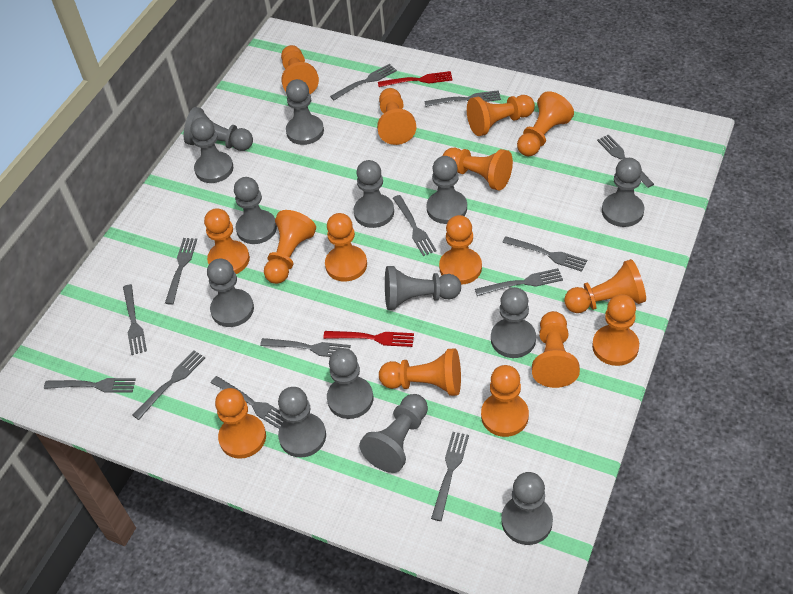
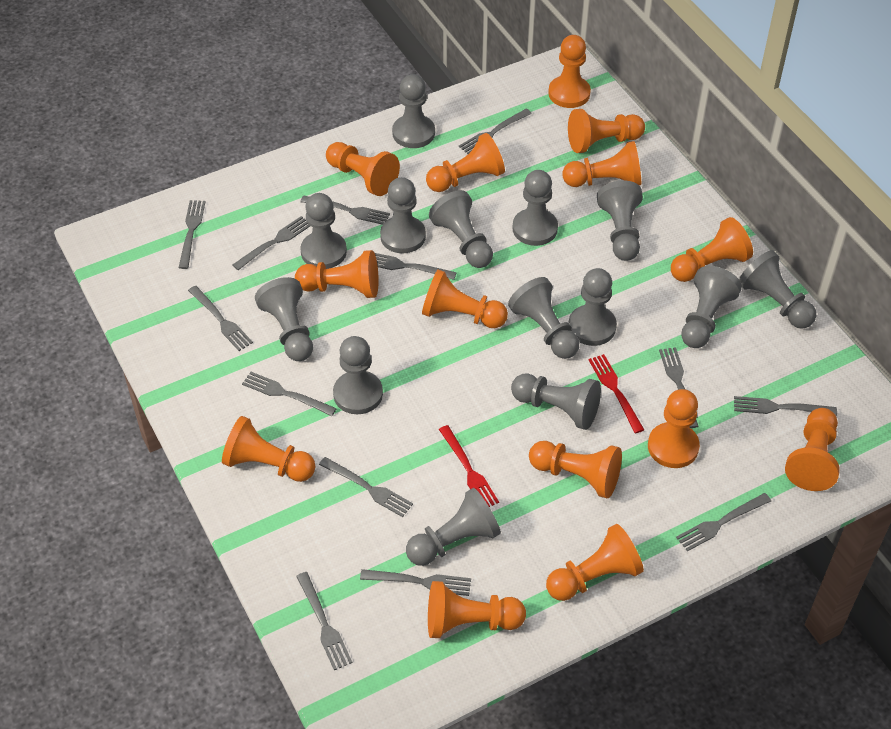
orange pawn: 15 -> 14

